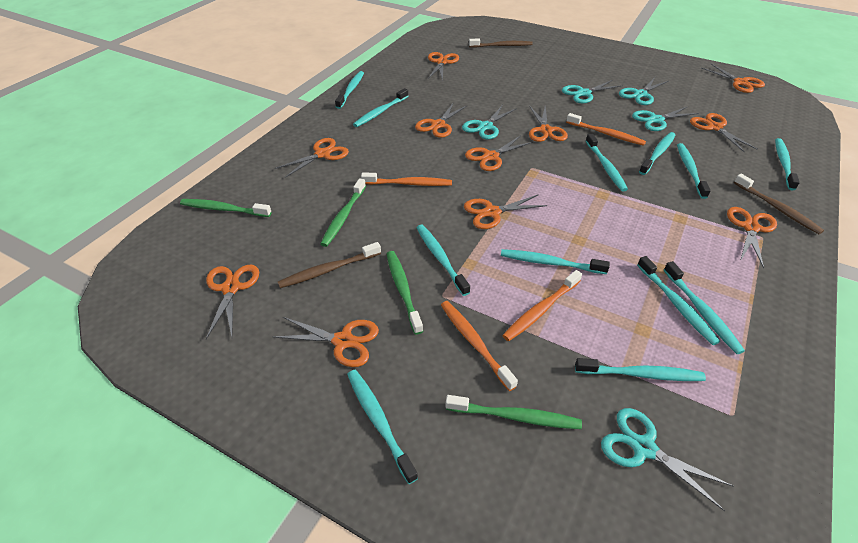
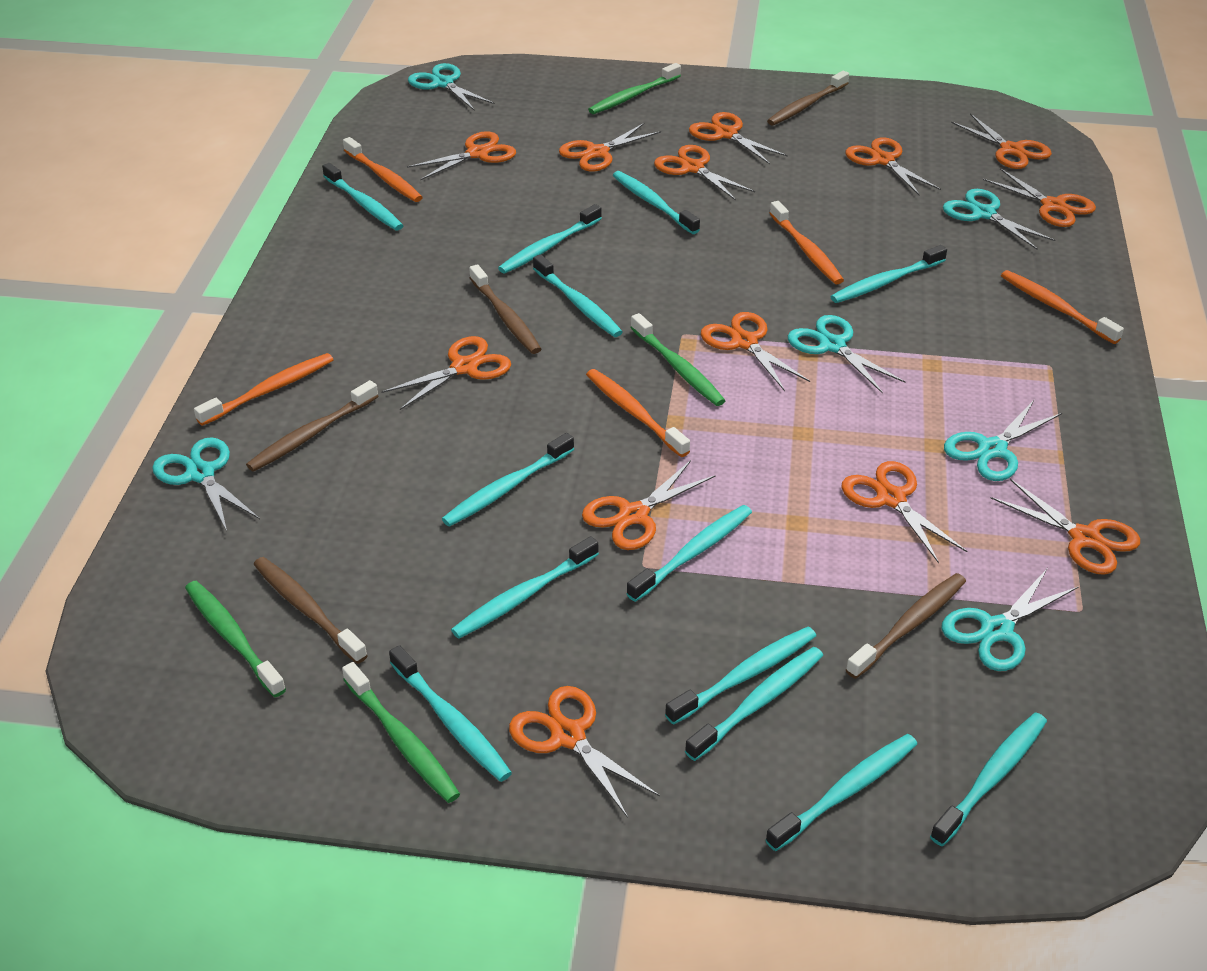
brown toothbrush: 3 -> 5
orange scissors: 11 -> 13
orange toothbrush: 4 -> 5
turquoise scissors: 5 -> 6
turquoise toothbrush: 12 -> 13

